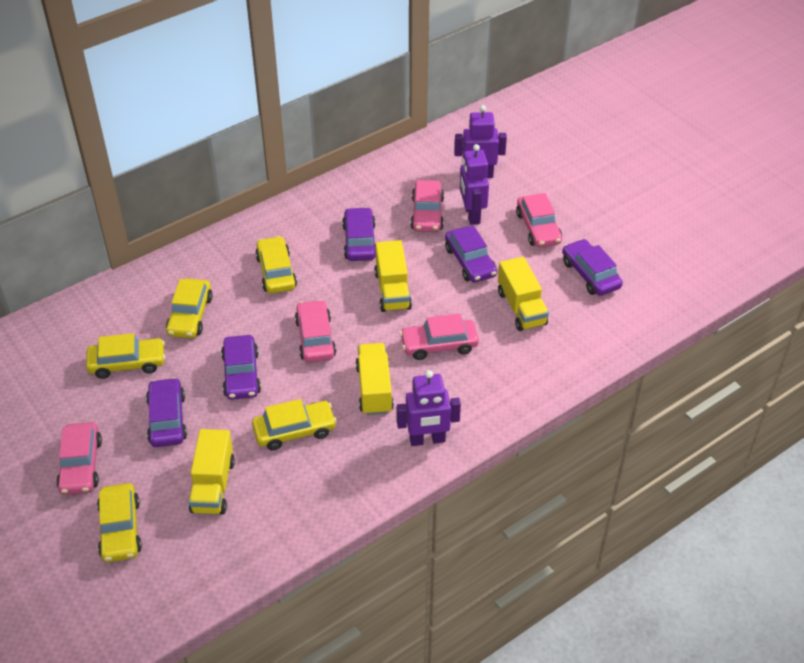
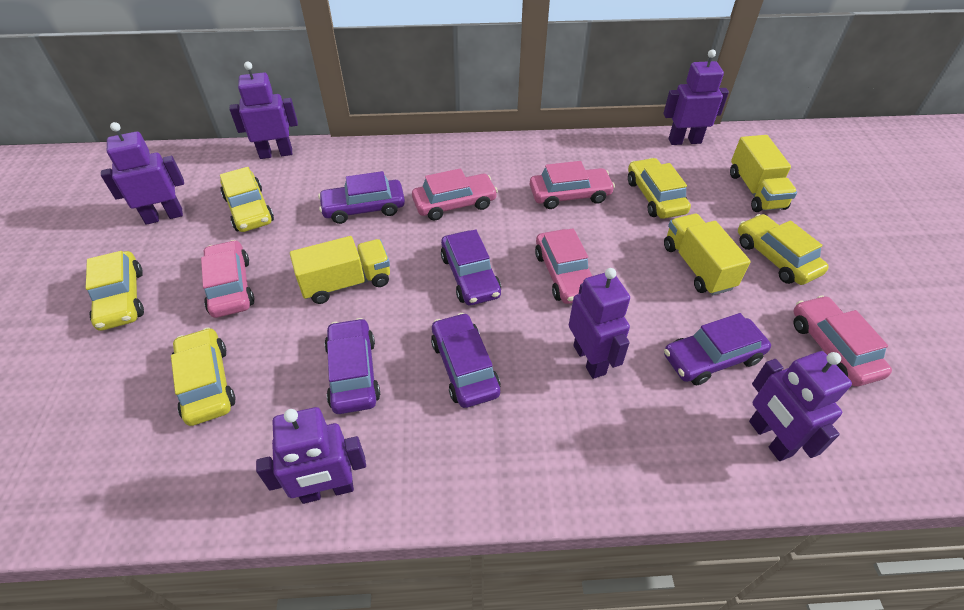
purple robot: 3 -> 6
yellow truck: 4 -> 3

